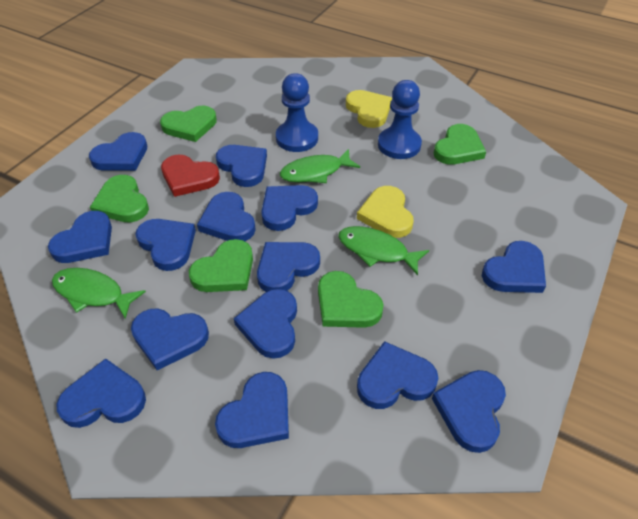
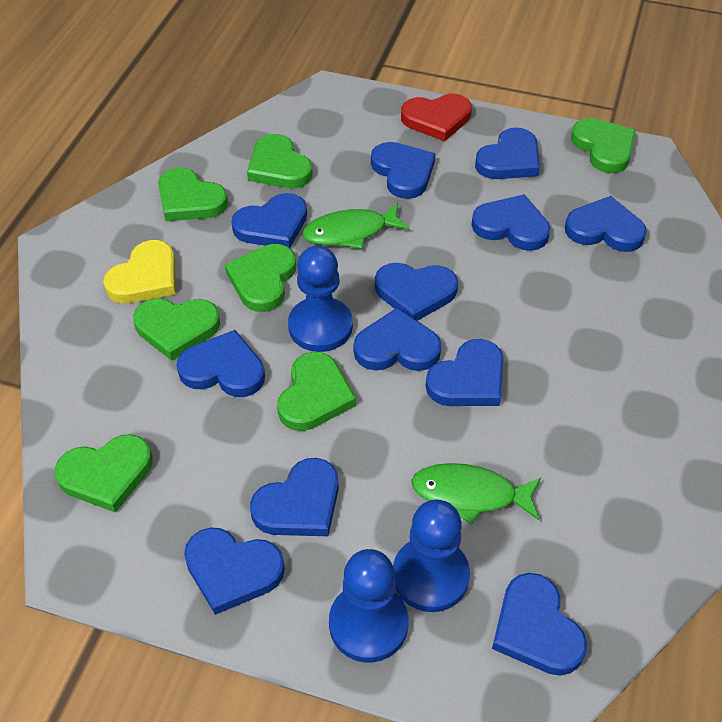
blue heart: 14 -> 12
blue pawn: 2 -> 3
green fish: 3 -> 2
green heart: 5 -> 7
yellow heart: 2 -> 1

